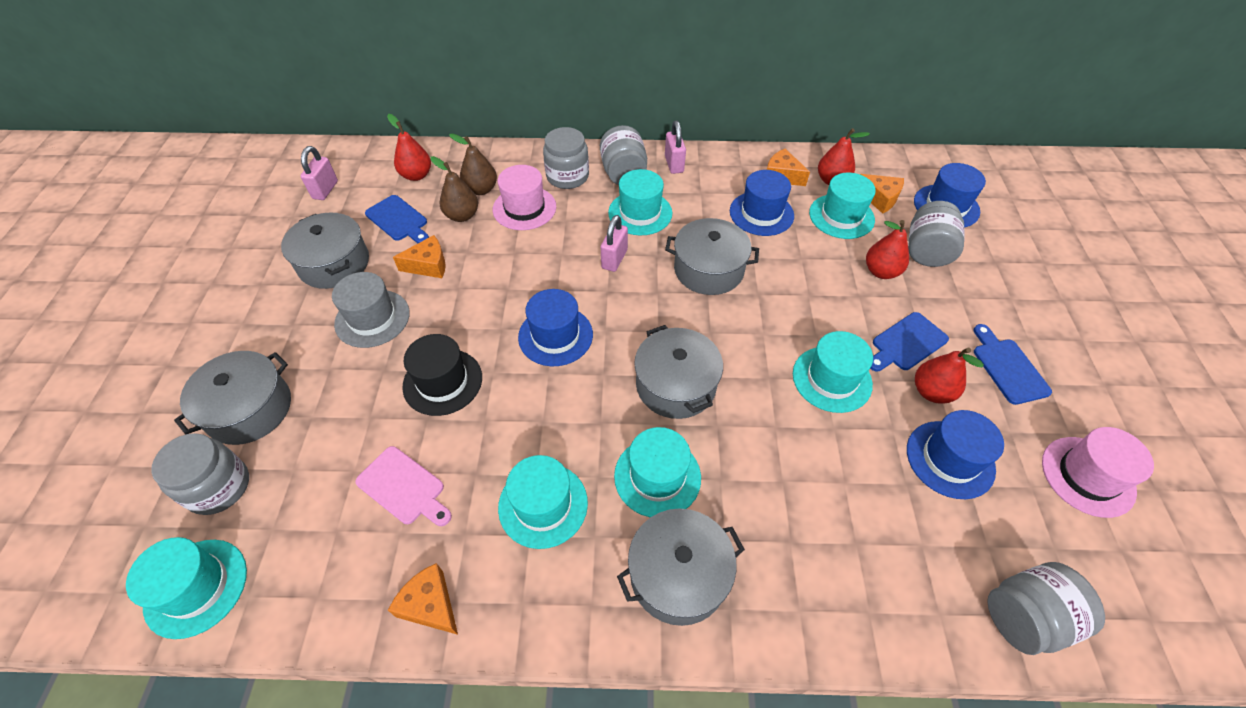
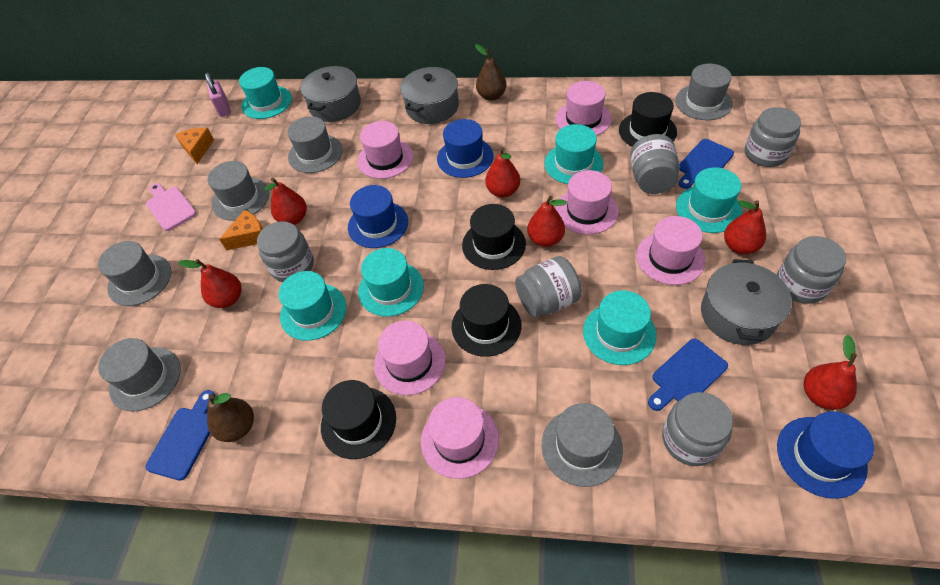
black hat: 1 -> 4
blue hat: 4 -> 3
grey hat: 1 -> 6
grey jar: 5 -> 6
grey pot: 5 -> 3
orange cheese: 4 -> 2
pink hat: 2 -> 6
pink padlock: 3 -> 1
red pear: 4 -> 6

